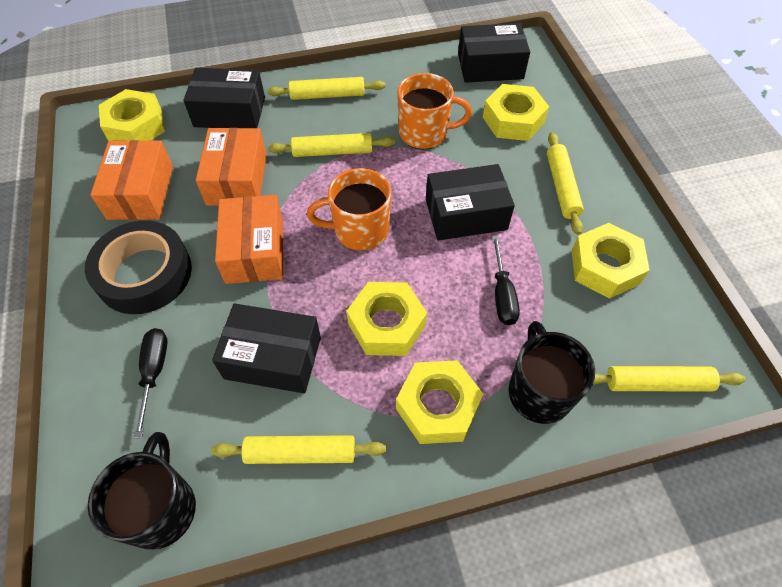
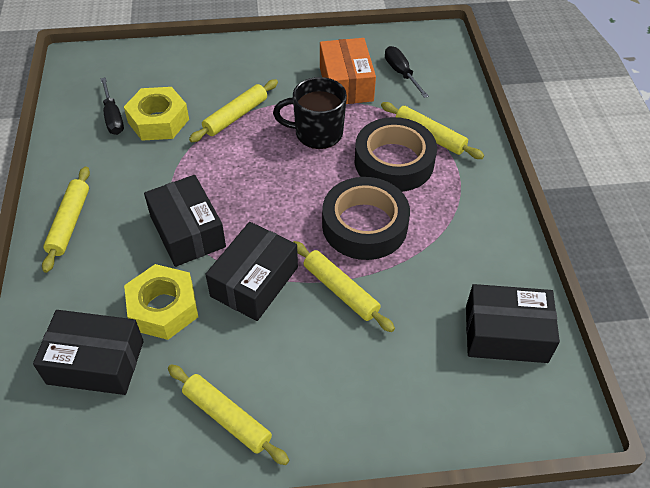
black mug: 2 -> 1
black tape: 1 -> 2
orange box: 3 -> 1
orange mug: 2 -> 0
yellow nut: 5 -> 2

